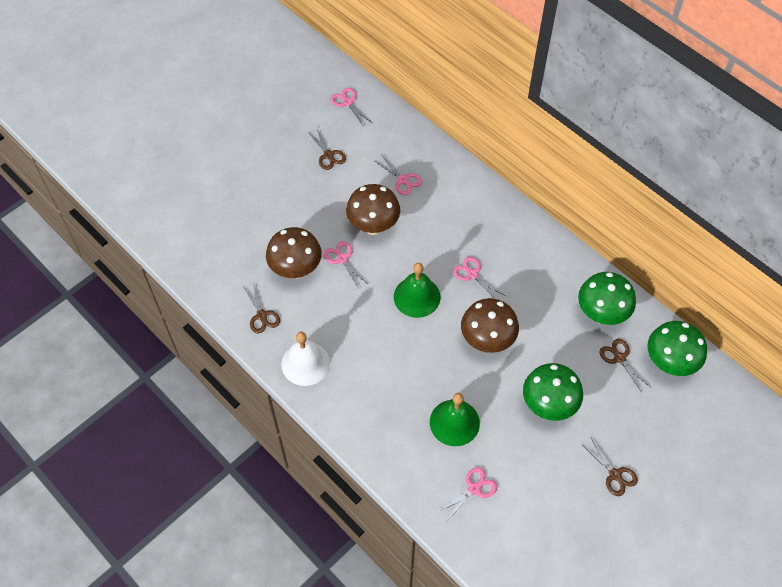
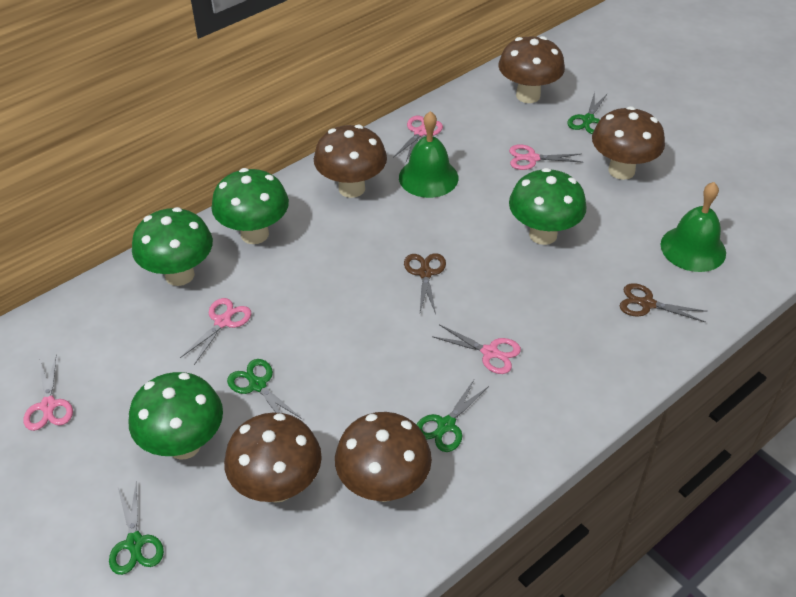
brown mushroom: 3 -> 5
brown scissors: 4 -> 2
green mushroom: 3 -> 4
green scissors: 0 -> 4
white bell: 1 -> 0

